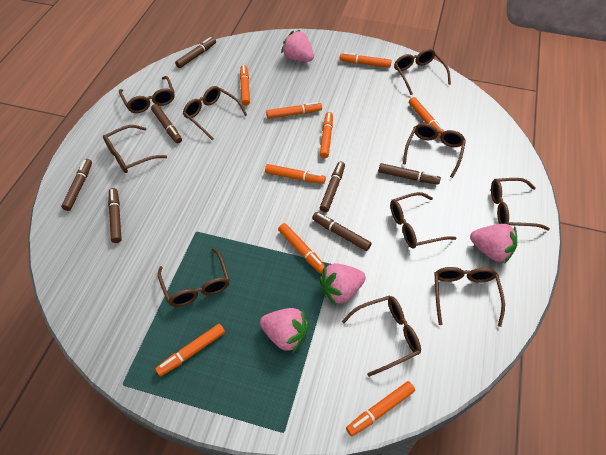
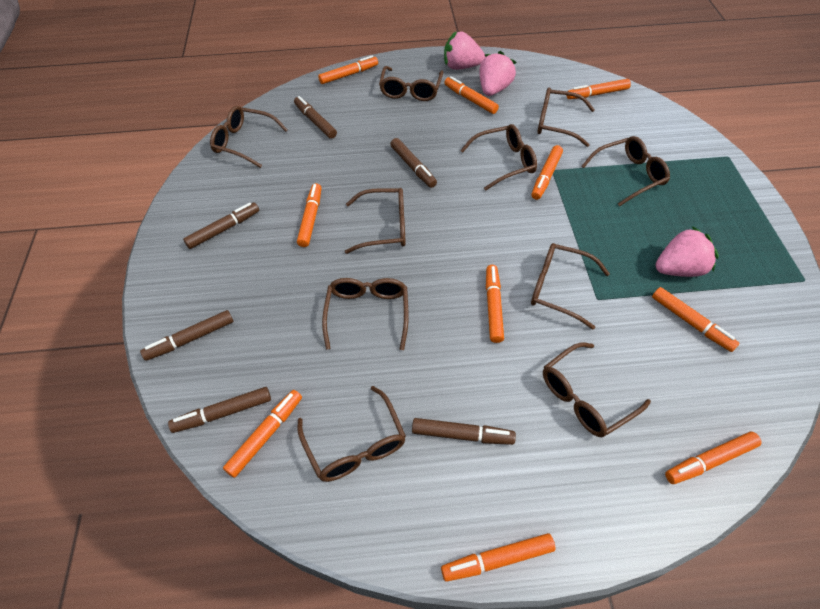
brown marker: 7 -> 6
orange marker: 9 -> 10
pink strawberry: 4 -> 3

